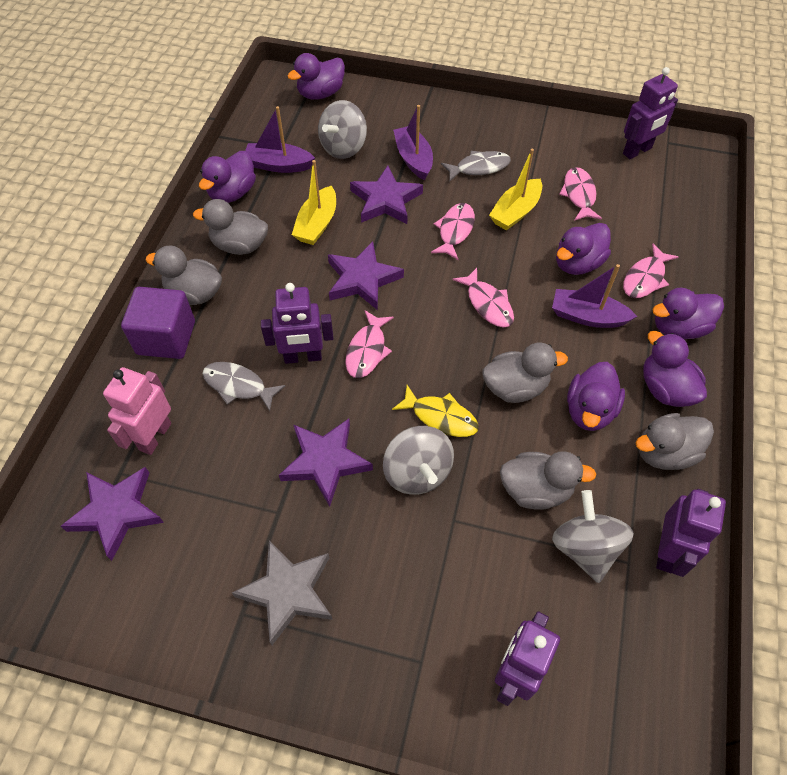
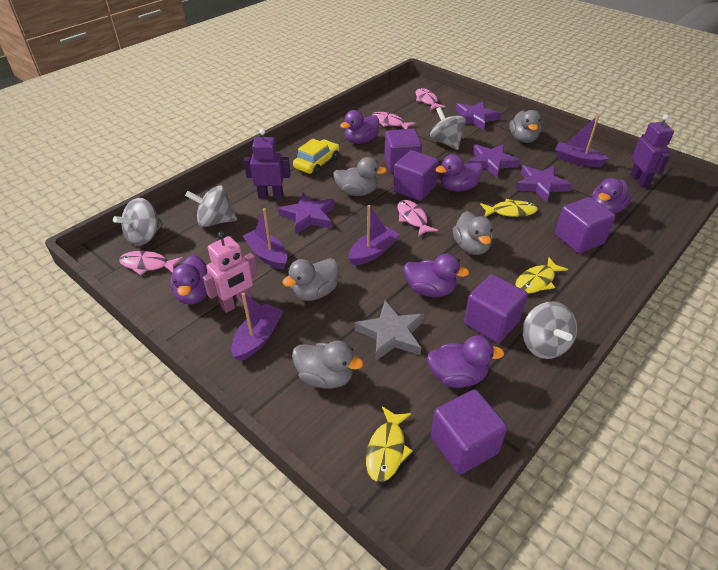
grey fish: 2 -> 0
grey spinning top: 3 -> 4
pink fish: 5 -> 4
purple boat: 3 -> 4
purple cube: 1 -> 5
purple robot: 4 -> 2
yellow boat: 2 -> 0
yellow car: 0 -> 1
yellow fish: 1 -> 3

